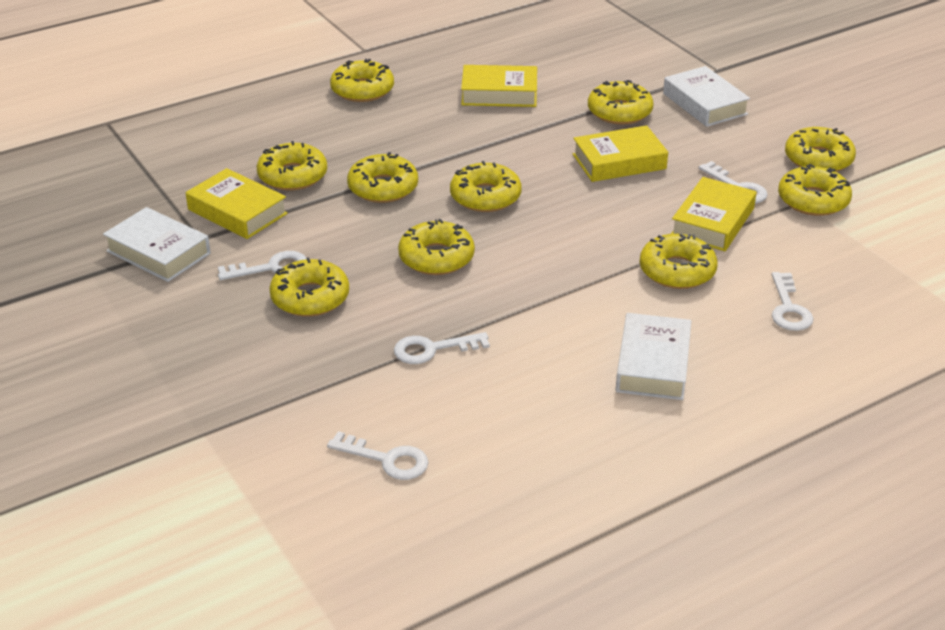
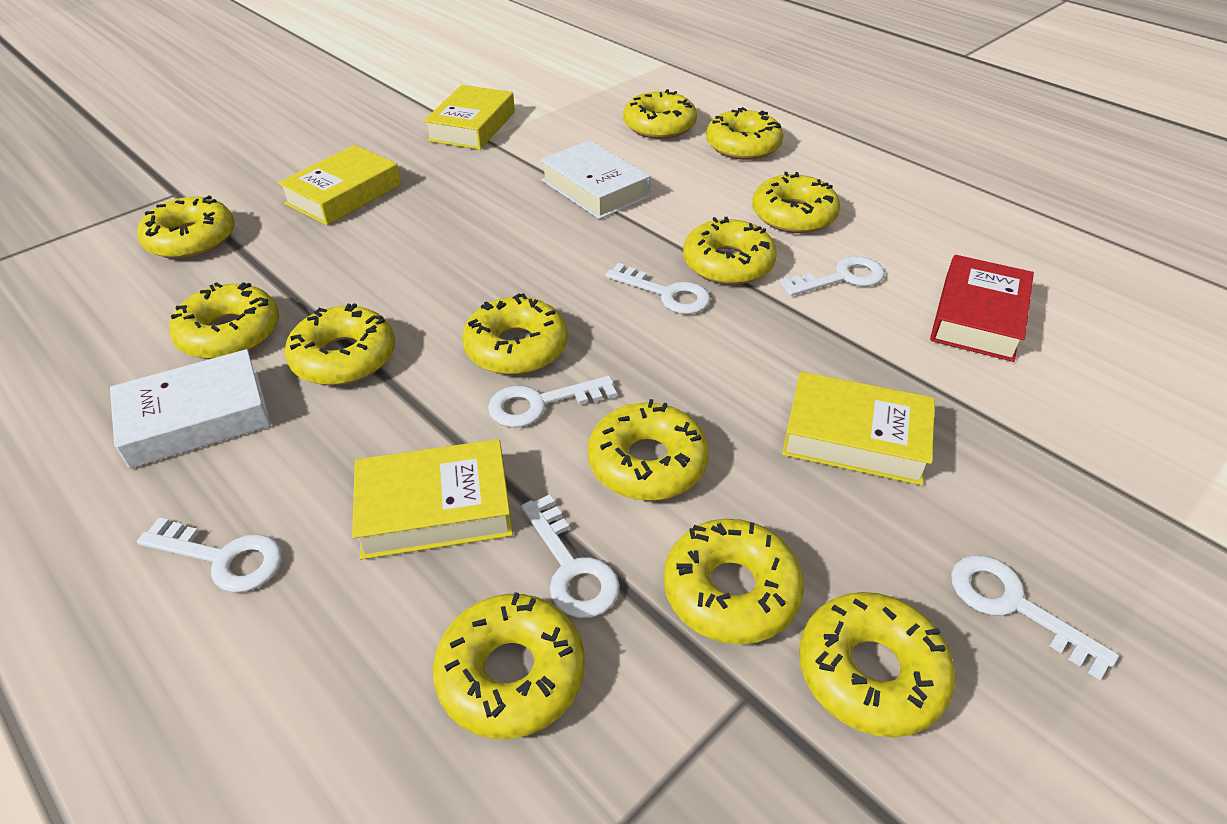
red book: 0 -> 1
white book: 3 -> 2
white key: 5 -> 6
yellow donut: 10 -> 12

